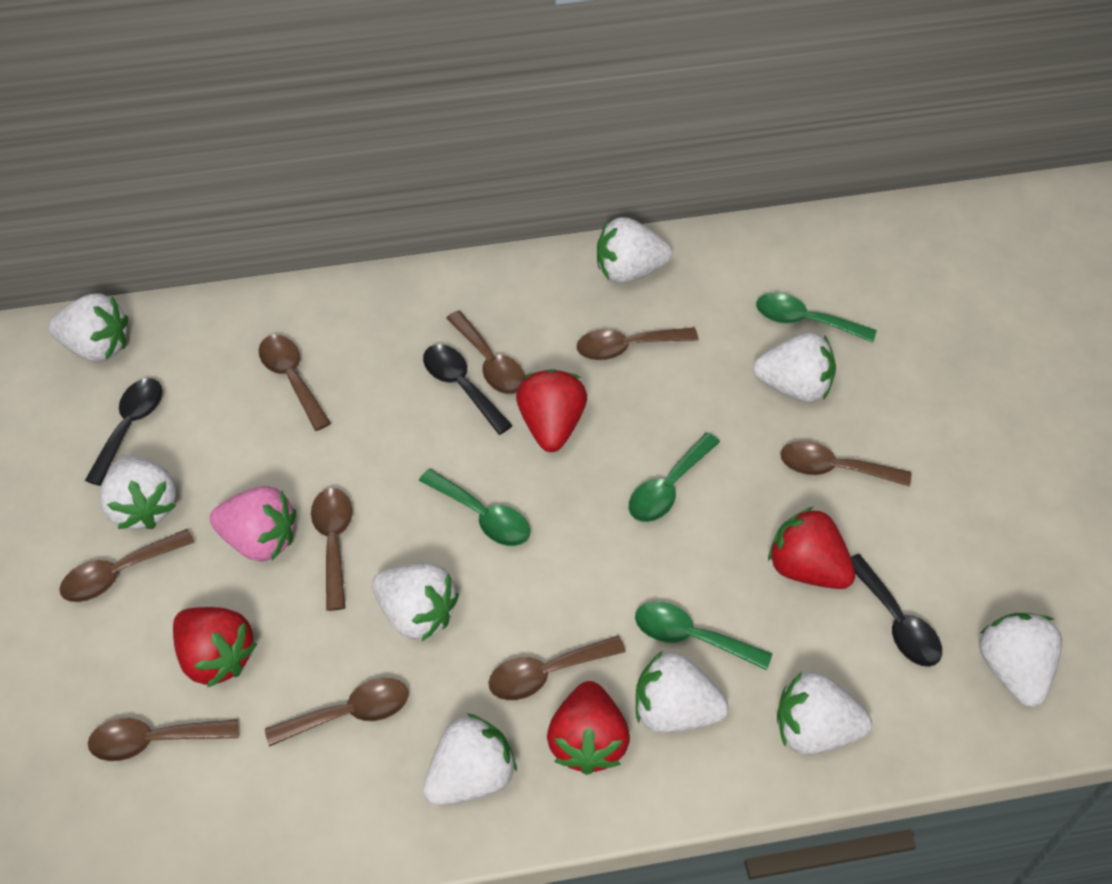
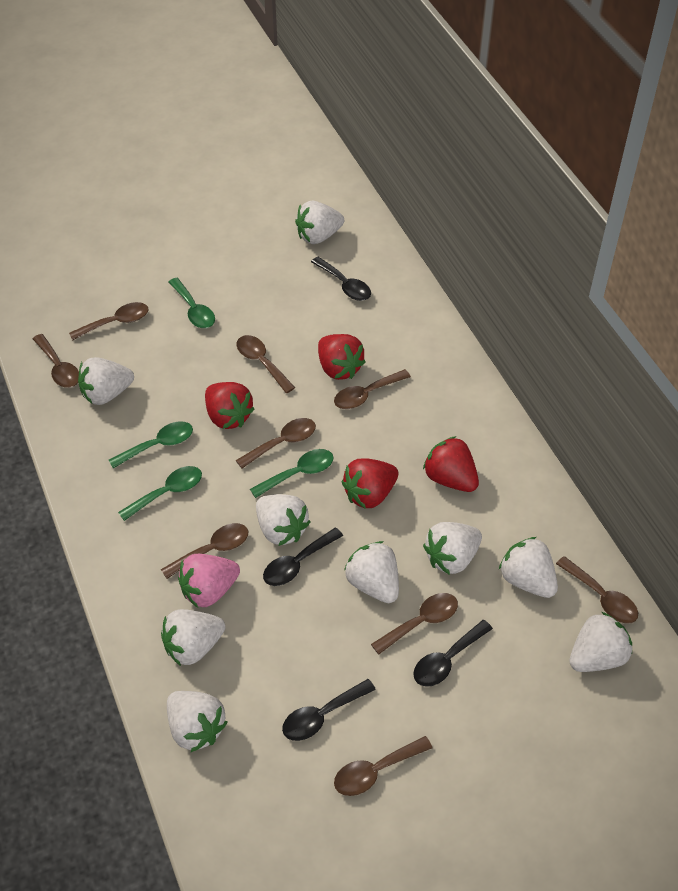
black spoon: 3 -> 4

